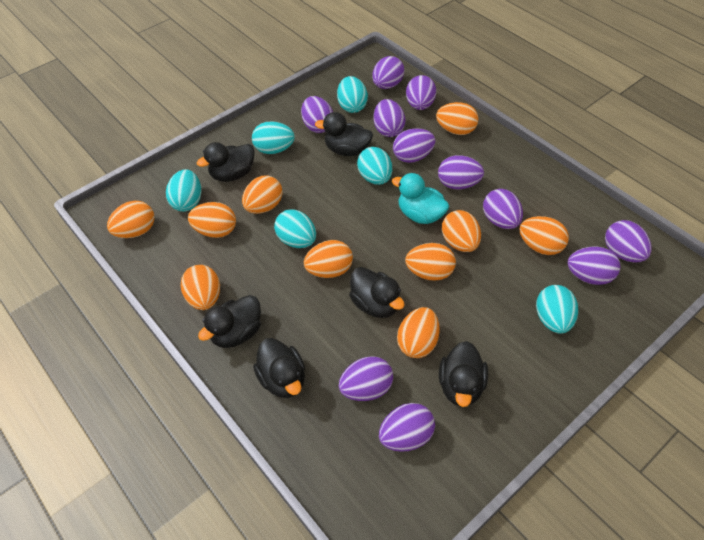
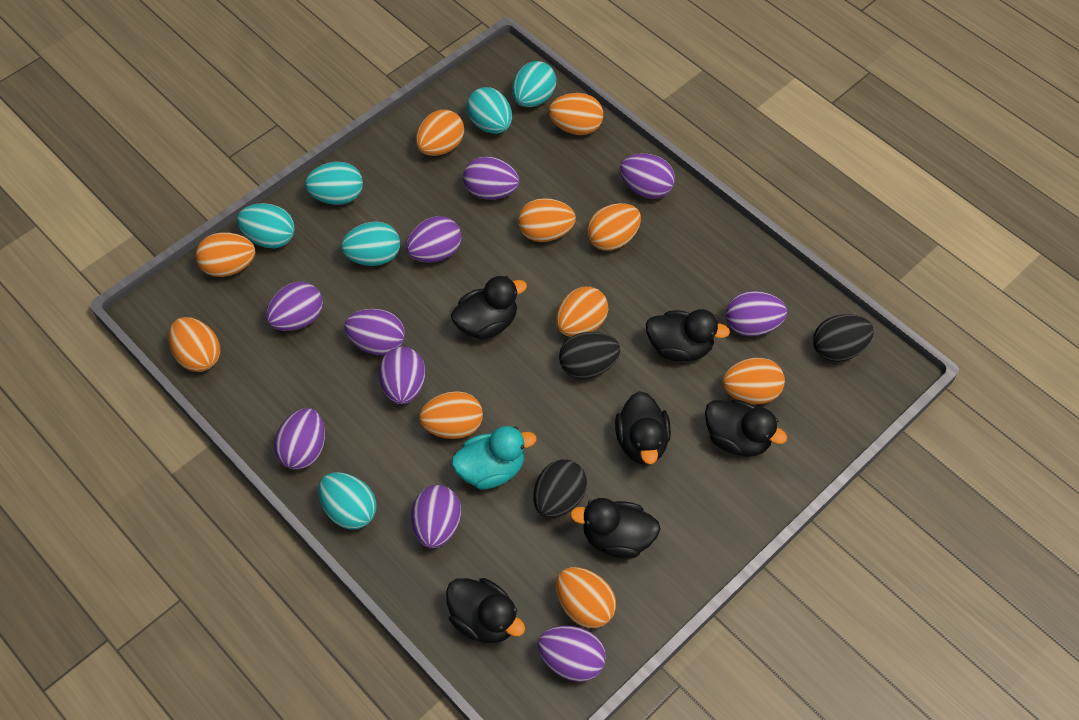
black egg: 0 -> 3
purple egg: 11 -> 10

